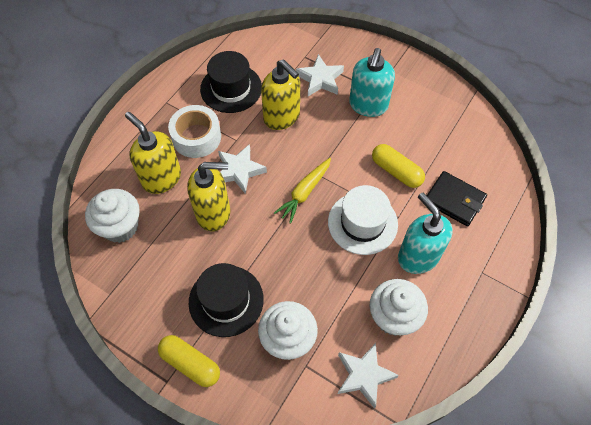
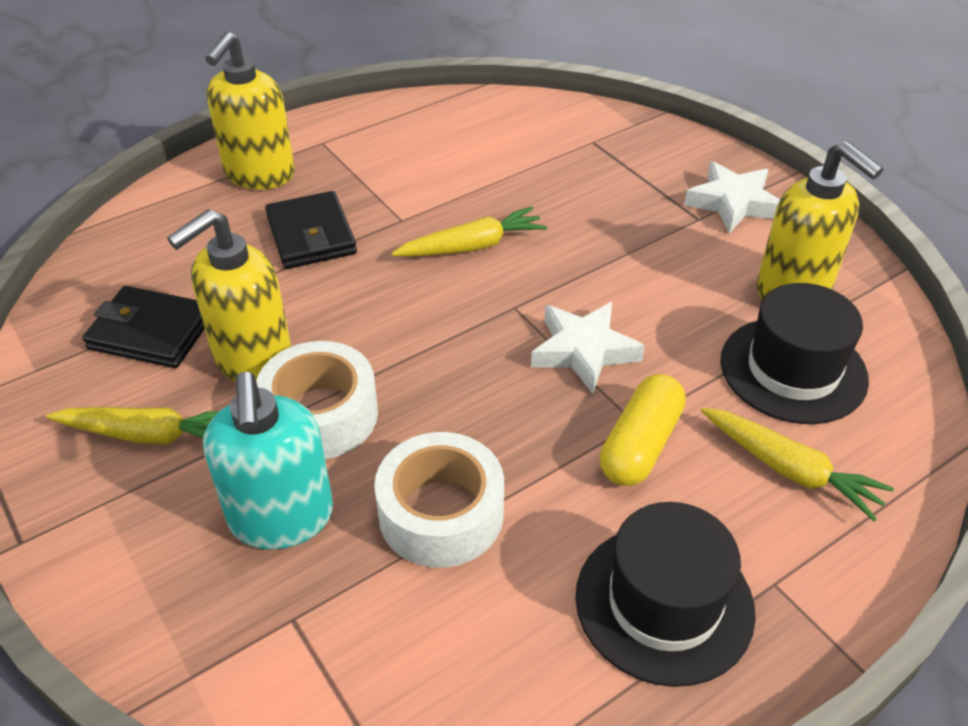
black wallet: 1 -> 2
turquoise soap dispenser: 2 -> 1
white cupcake: 3 -> 0
white hat: 1 -> 0
white star: 3 -> 2
white tape: 1 -> 2
yellow capsule: 2 -> 1
yellow carrot: 1 -> 3

